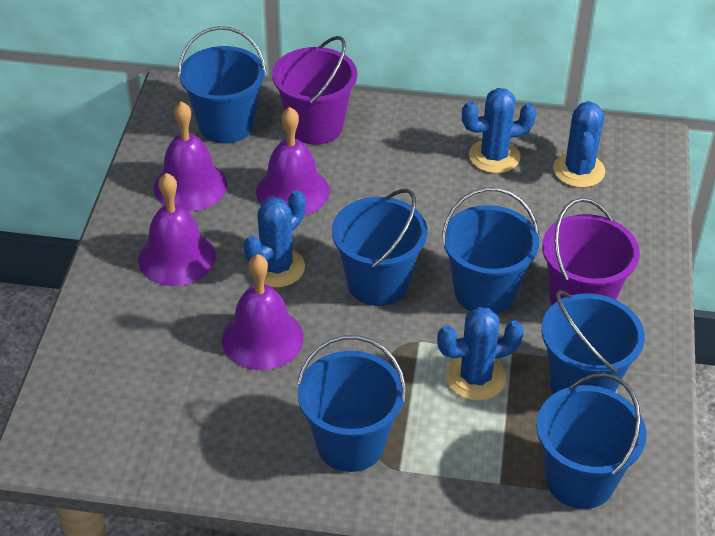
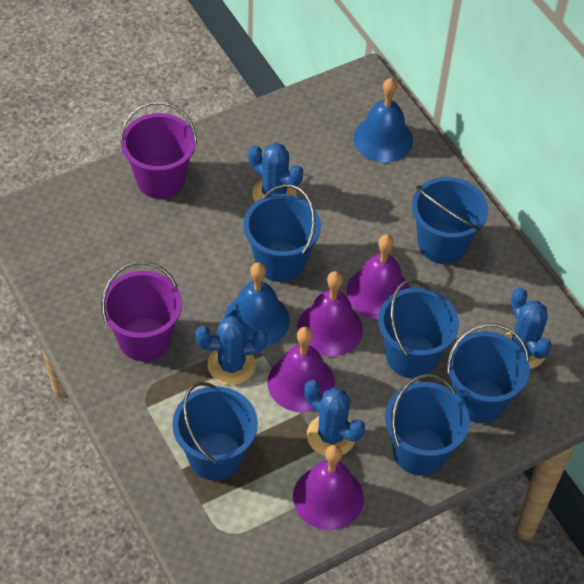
blue bell: 0 -> 2

